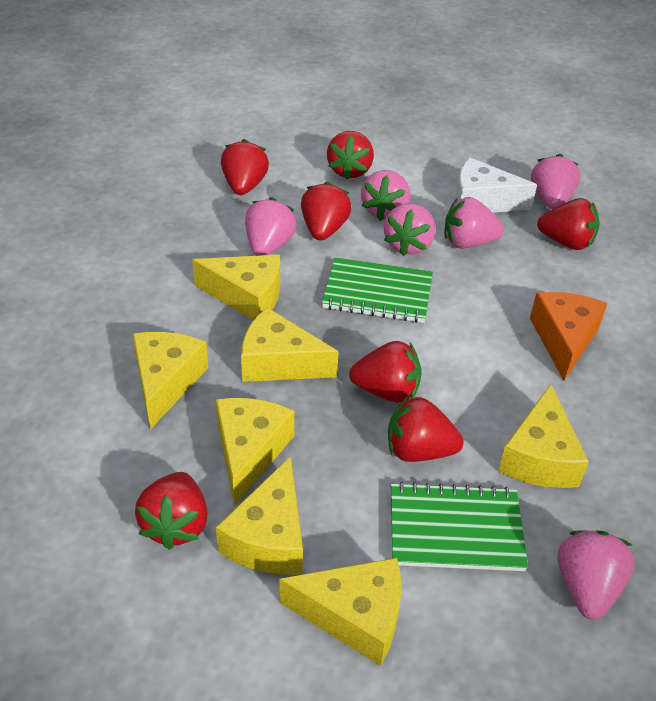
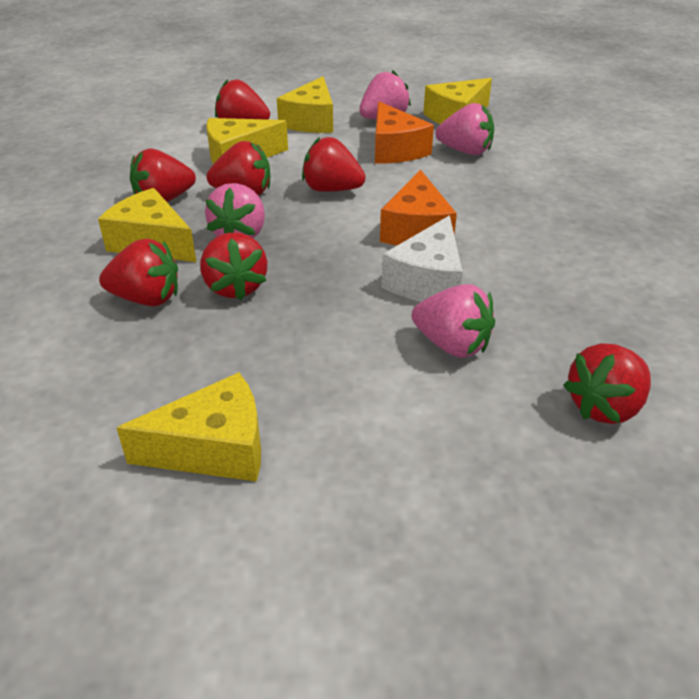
green notebook: 2 -> 0
orange cheese: 1 -> 2
pink strawberry: 6 -> 4
yellow cheese: 7 -> 5

